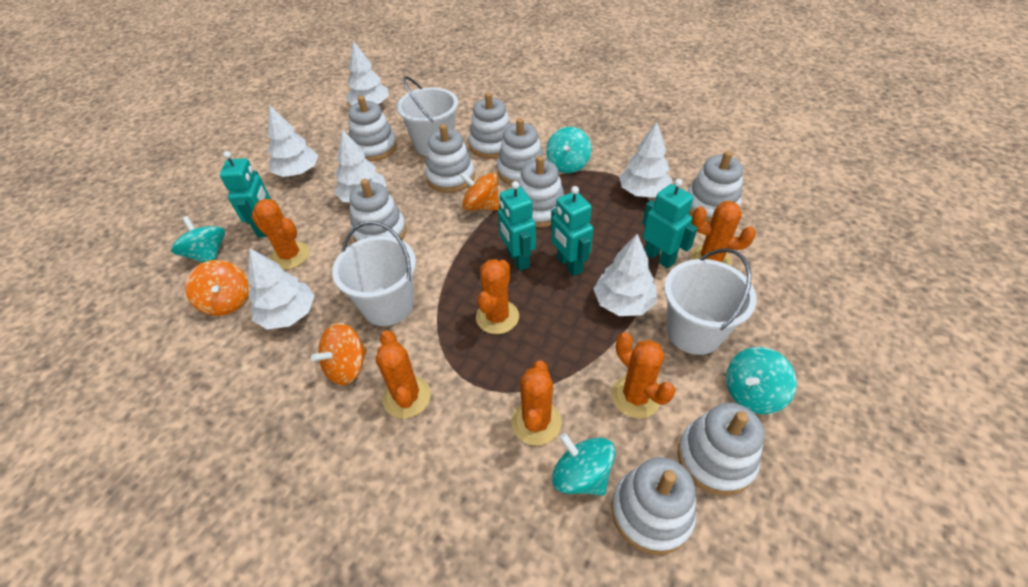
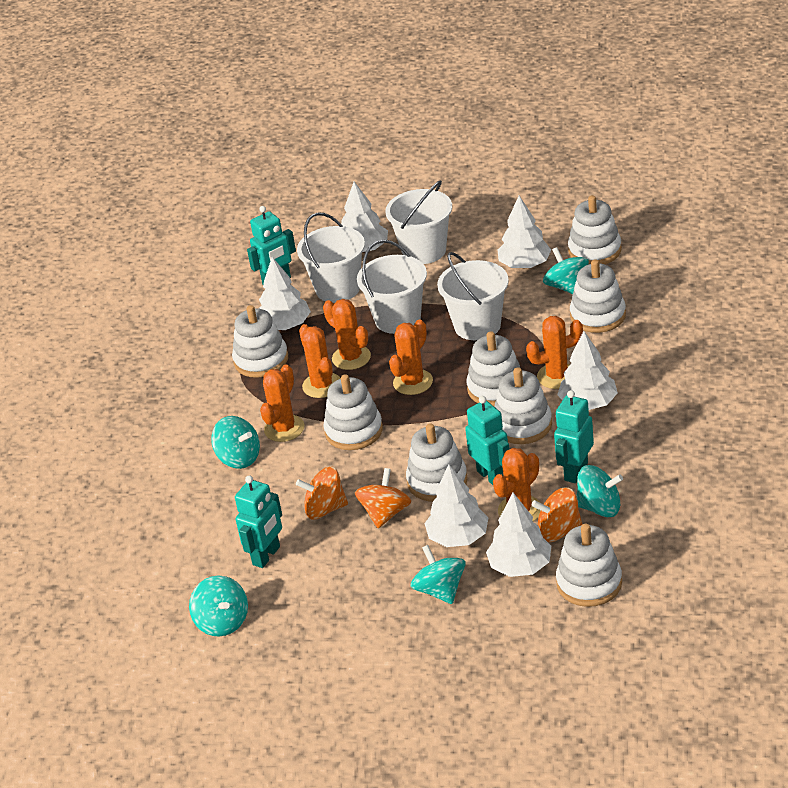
turquoise spinning top: 4 -> 5
white bucket: 3 -> 4
white stacking toy: 9 -> 8

